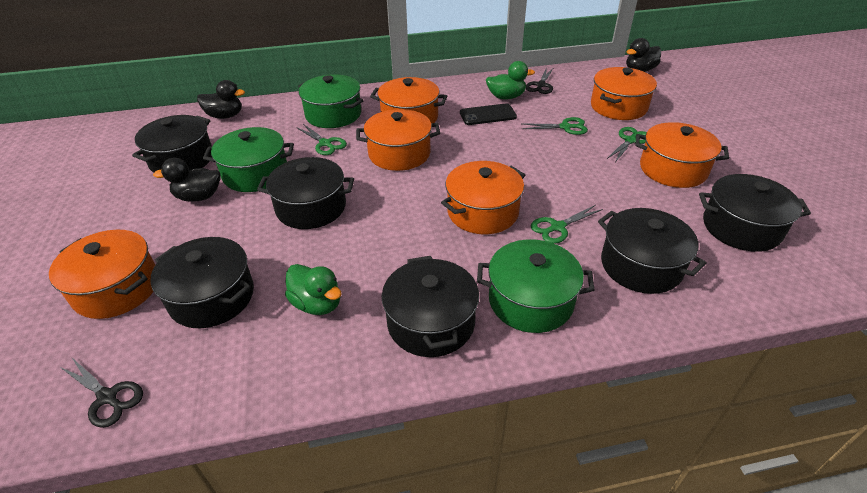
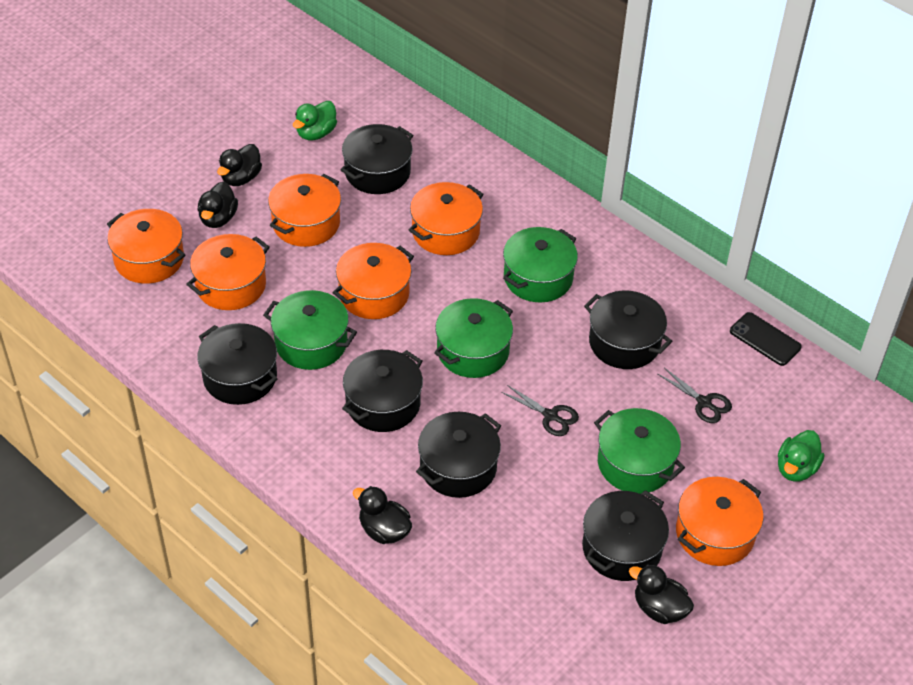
black duck: 3 -> 4
green pot: 3 -> 4
green scissors: 4 -> 0

